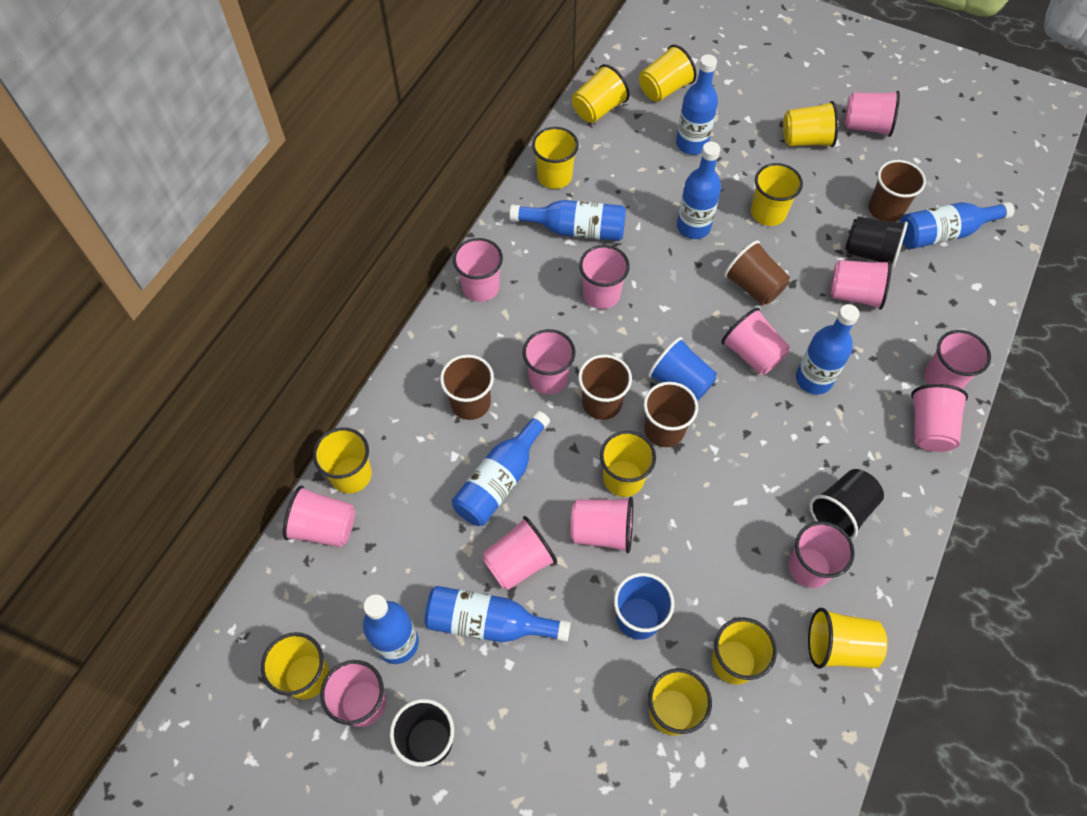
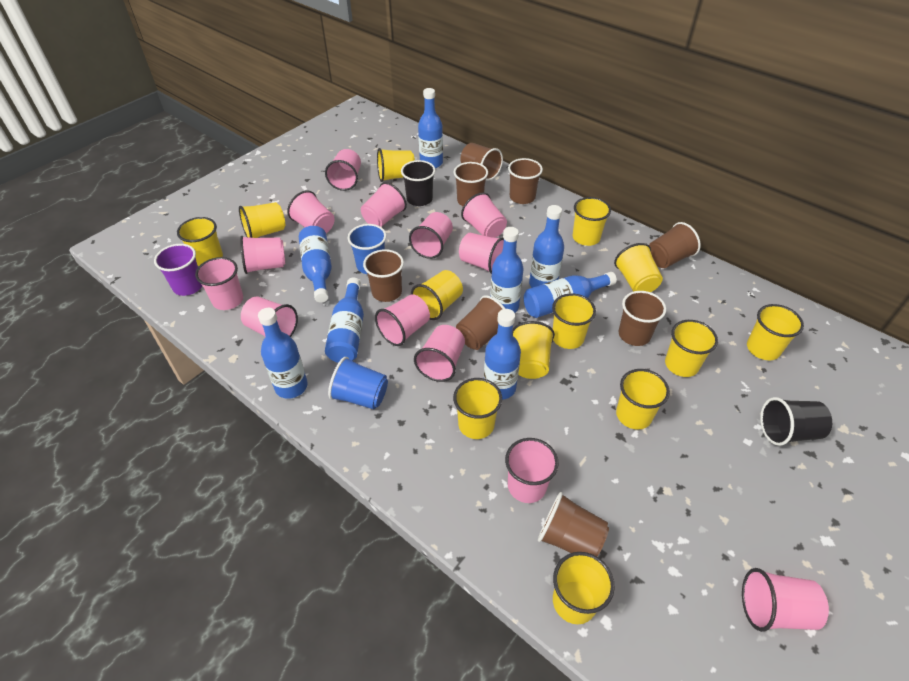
black cup: 3 -> 2
brown cup: 5 -> 8
purple cup: 0 -> 1
yellow cup: 11 -> 13

